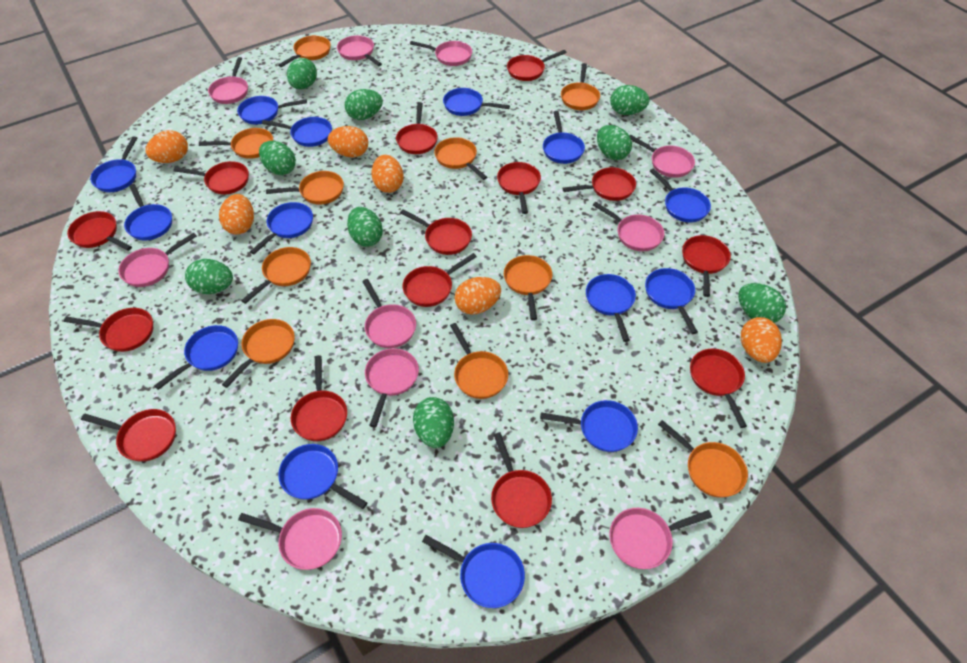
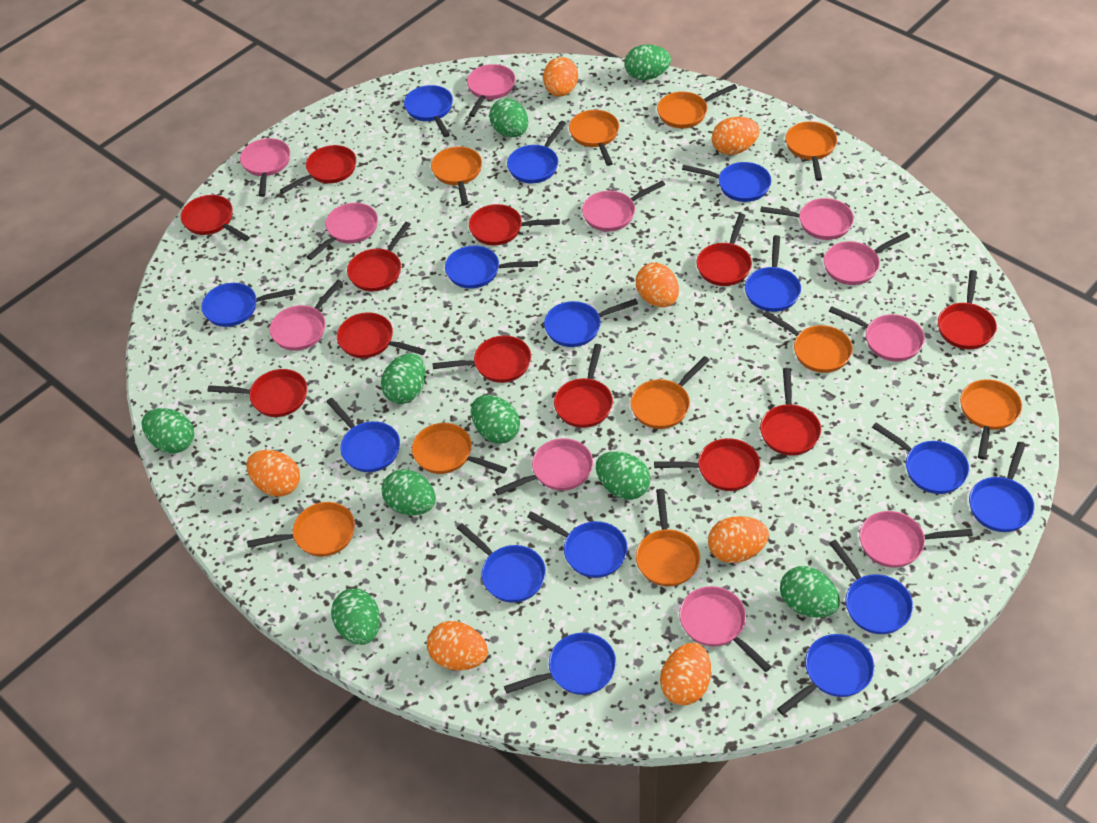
blue pan: 14 -> 15
orange egg: 6 -> 7
pink pan: 10 -> 11
red pan: 14 -> 12

